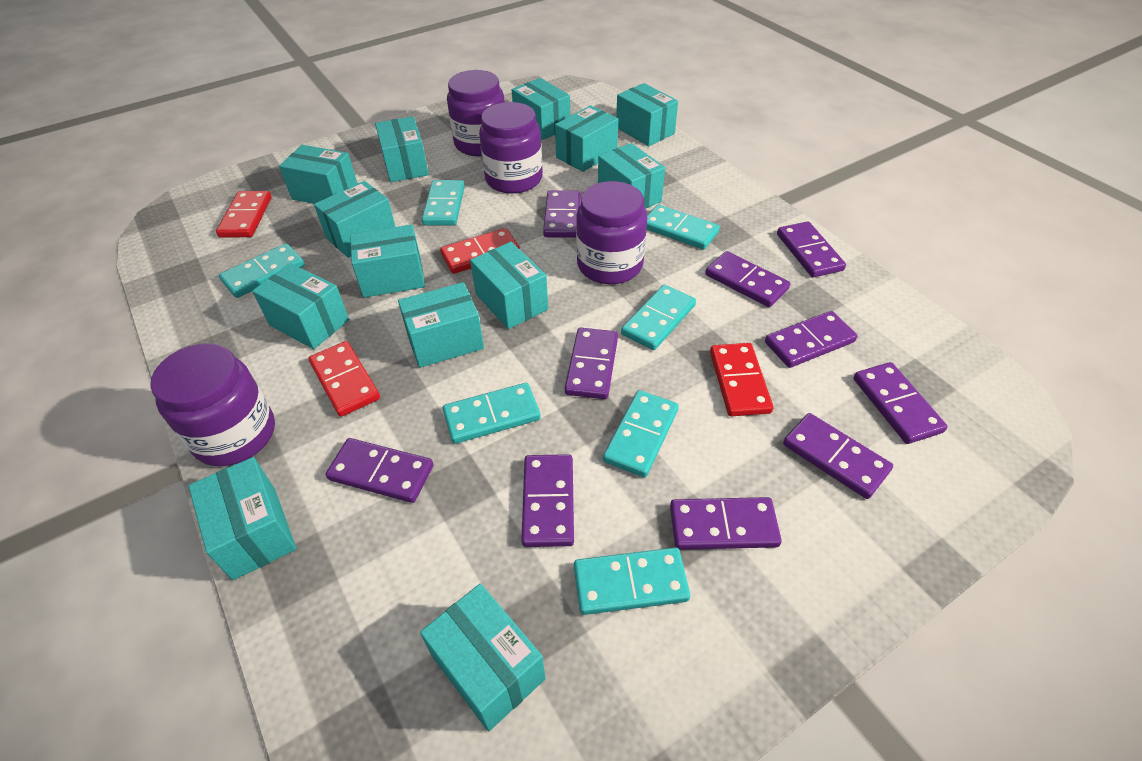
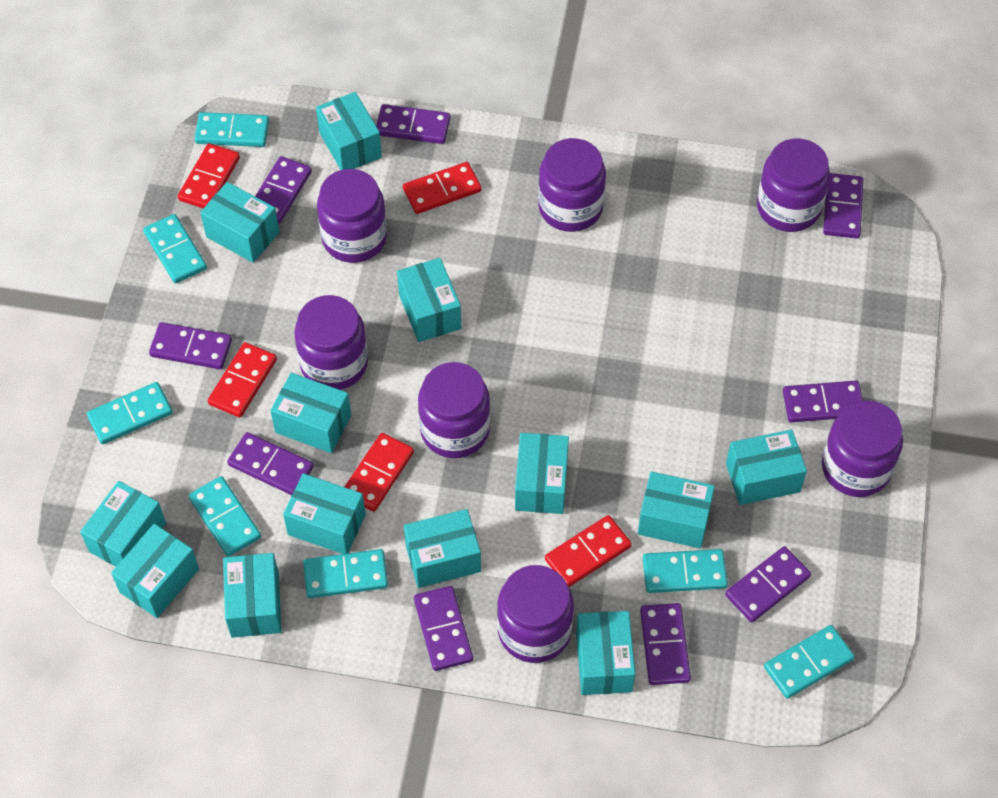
purple domino: 10 -> 9
purple jar: 4 -> 7
red domino: 4 -> 5

